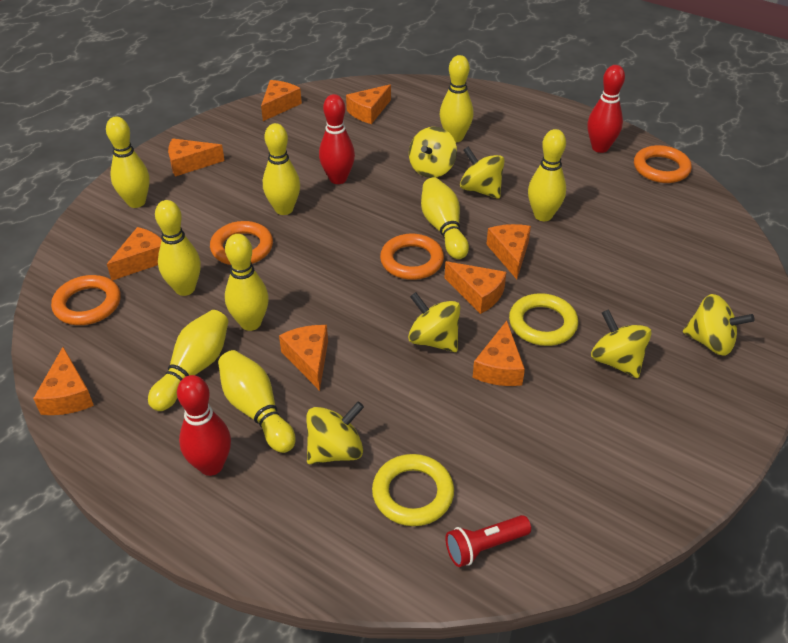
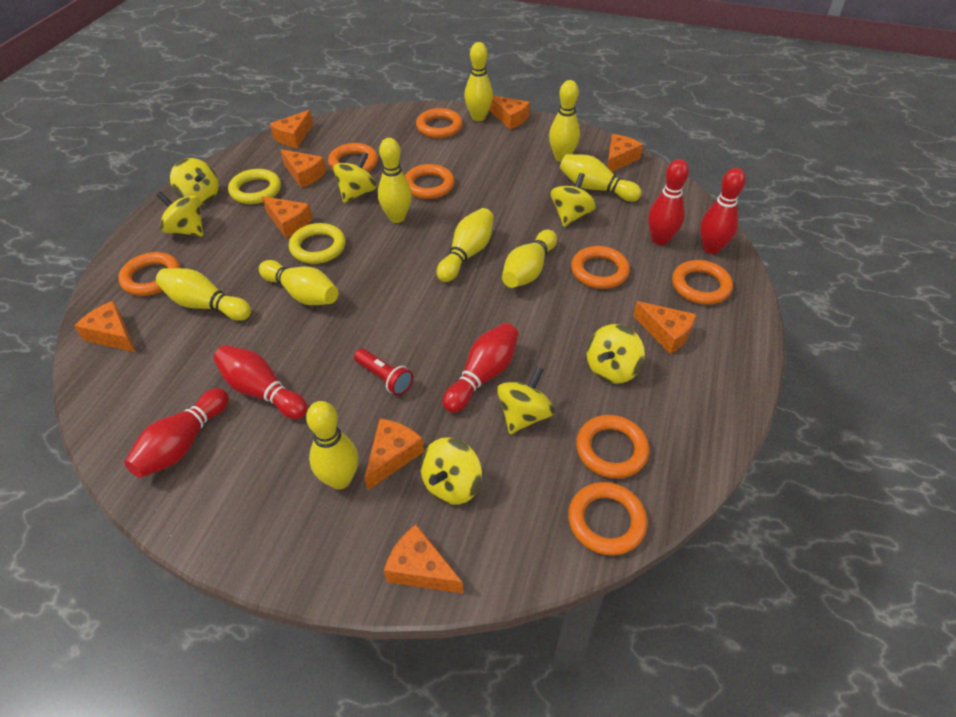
orange ring: 4 -> 8
red bowling pin: 3 -> 5
yellow spinning top: 6 -> 7

